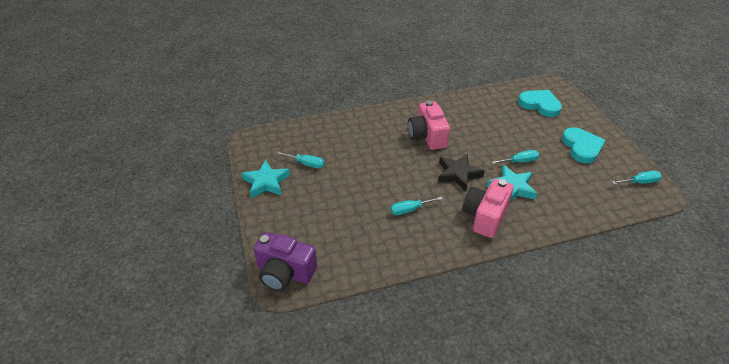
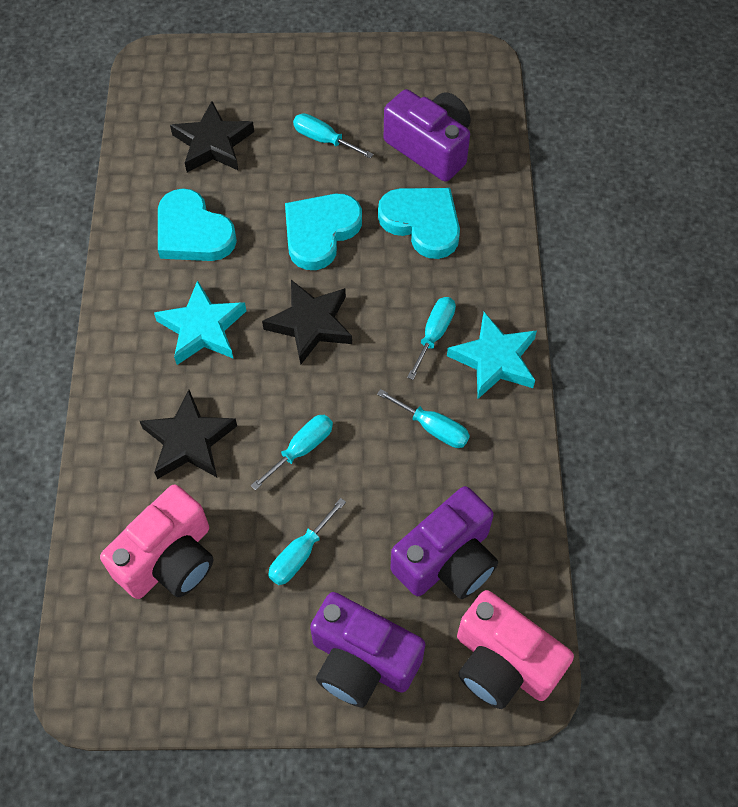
black star: 1 -> 3
purple camera: 1 -> 3
turquoise heart: 2 -> 3
turquoise screwdriver: 4 -> 5

